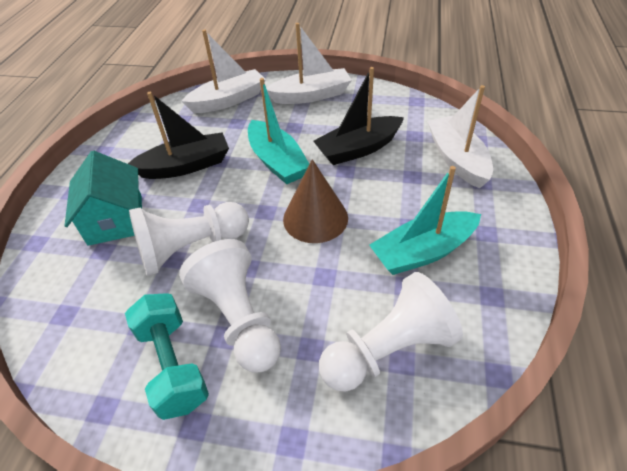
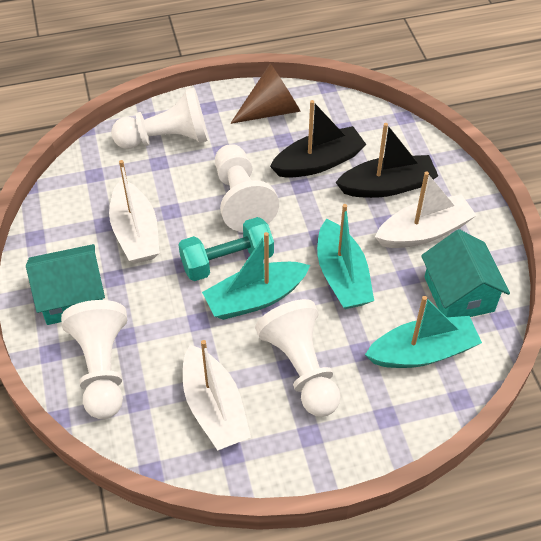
turquoise boat: 2 -> 3
turquoise house: 1 -> 2
white pawn: 3 -> 4

